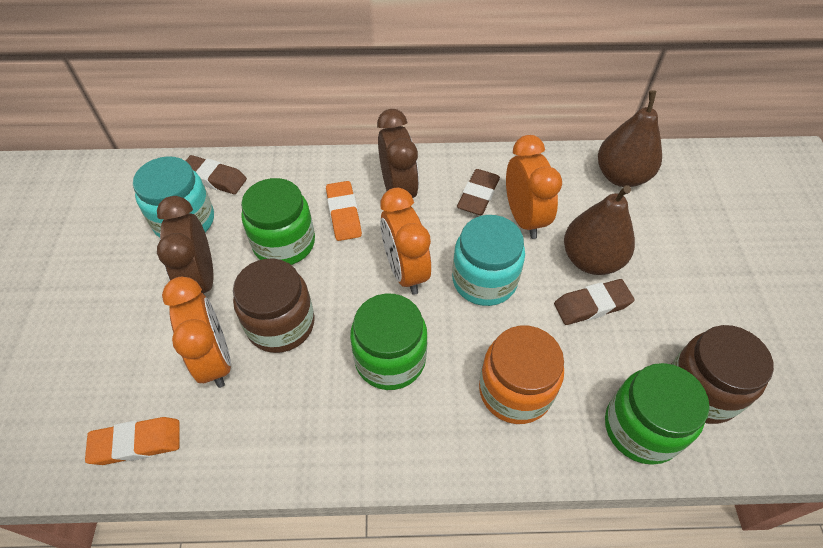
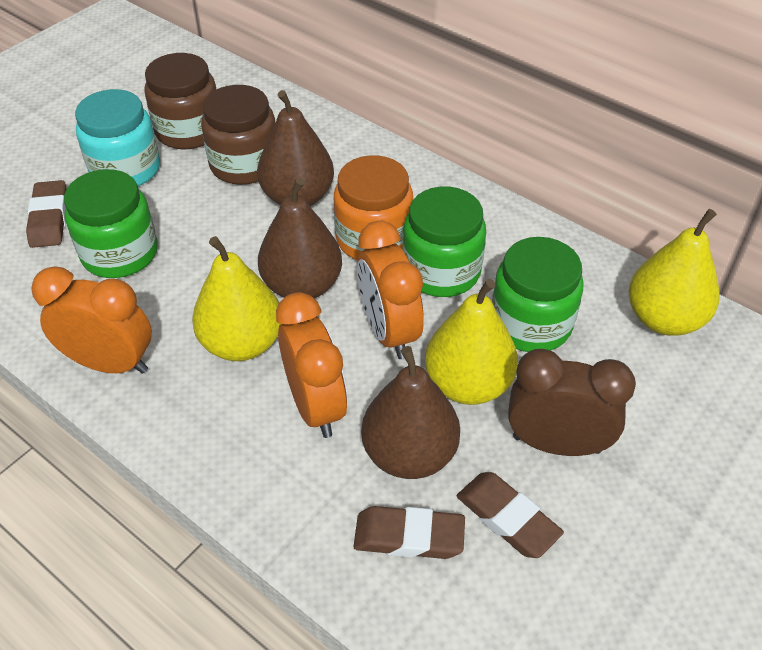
brown clock: 2 -> 1
brown pear: 2 -> 3
orange eraser: 2 -> 0
turquoise jar: 2 -> 1
yellow pear: 0 -> 3

